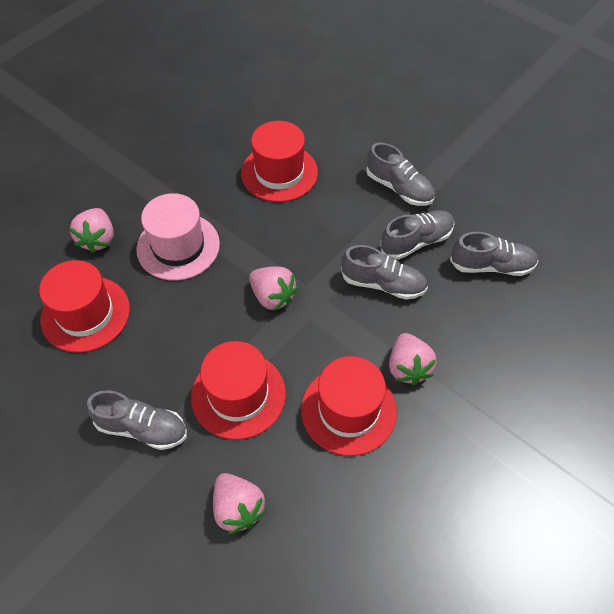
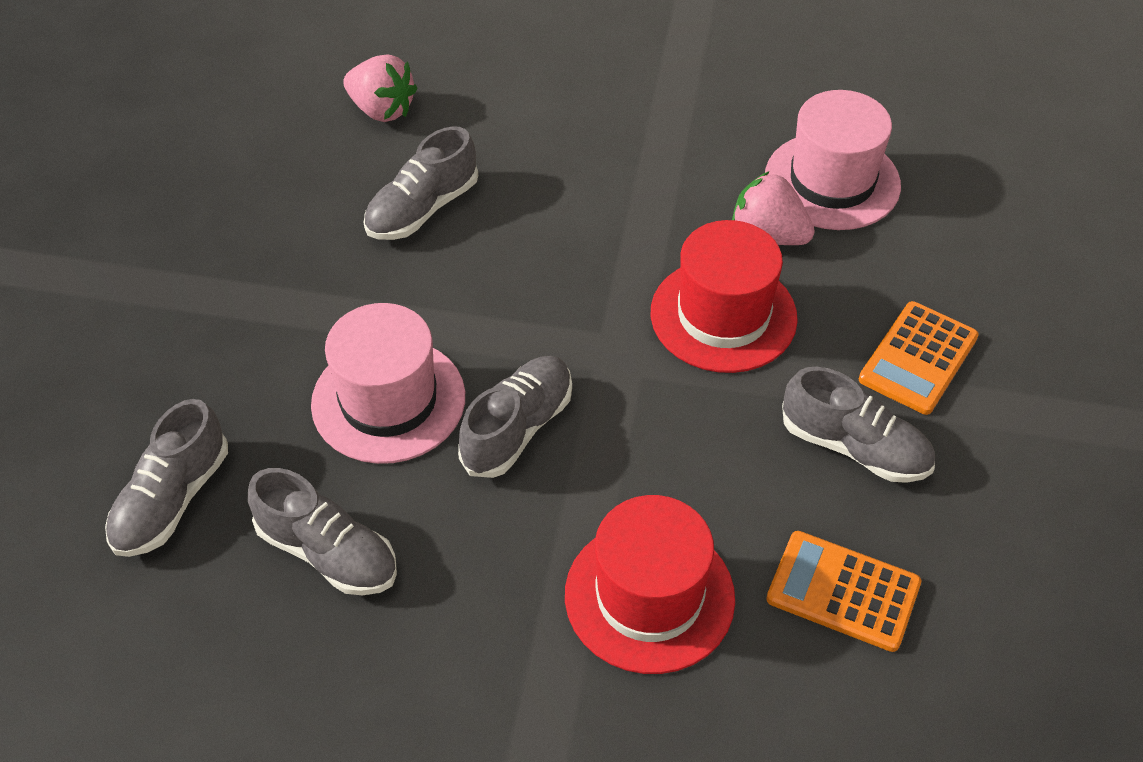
orange calculator: 0 -> 2
pink hat: 1 -> 2
pink strawberry: 4 -> 2
red hat: 4 -> 2

